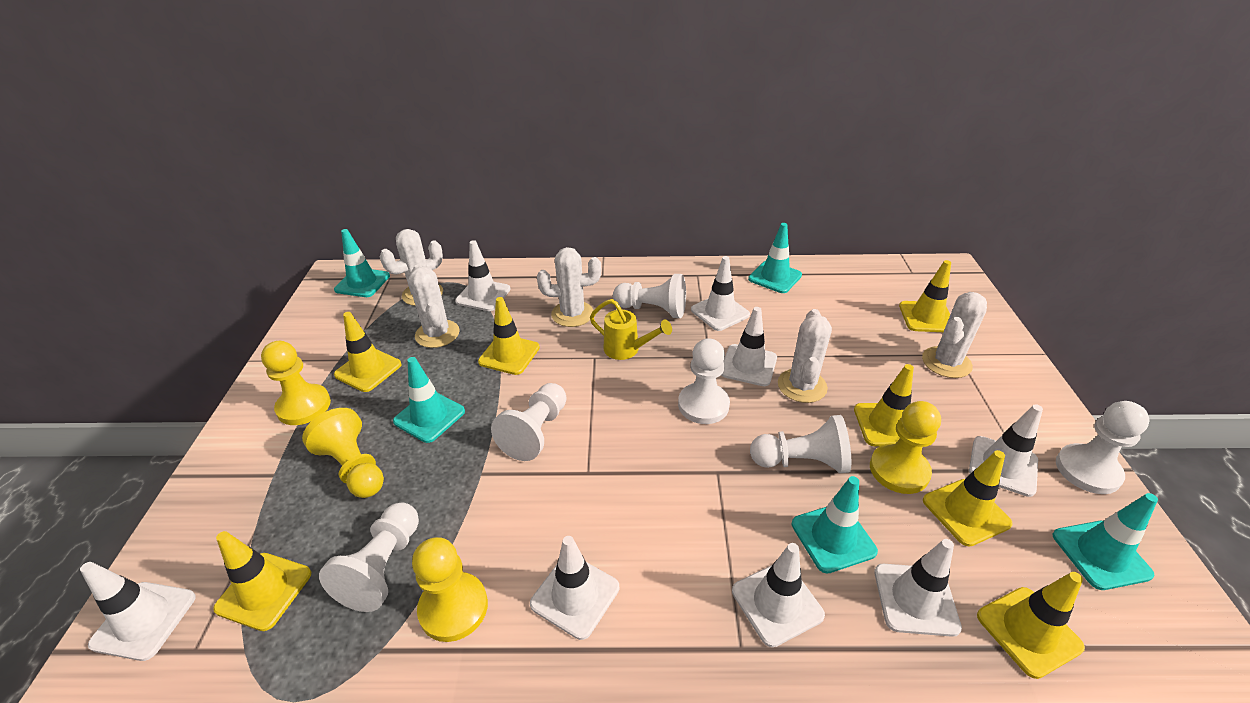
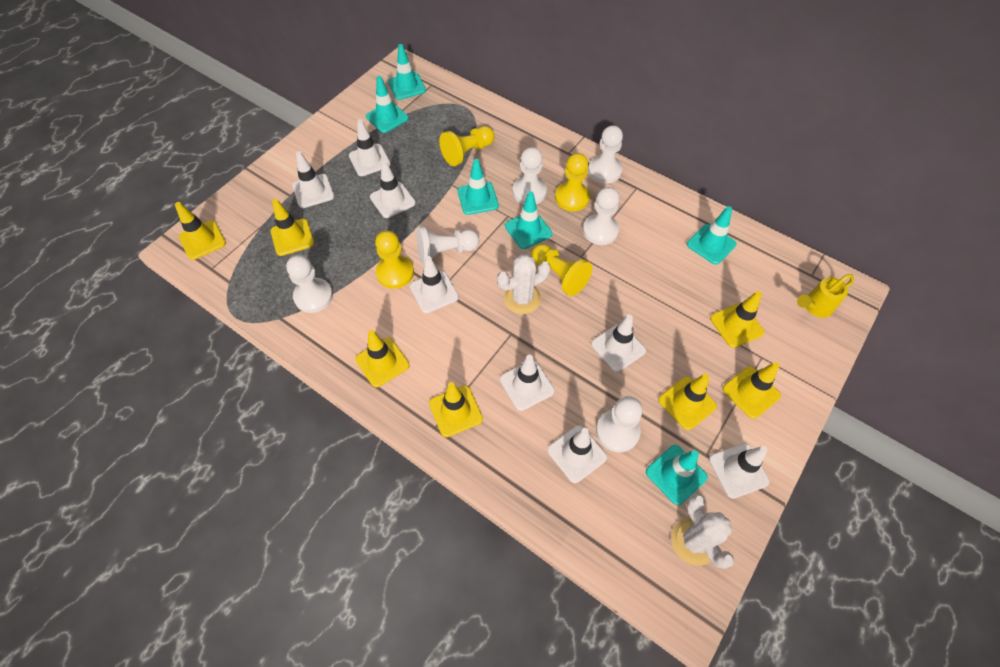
turquoise traffic cone: 5 -> 6
white cactus: 5 -> 2

